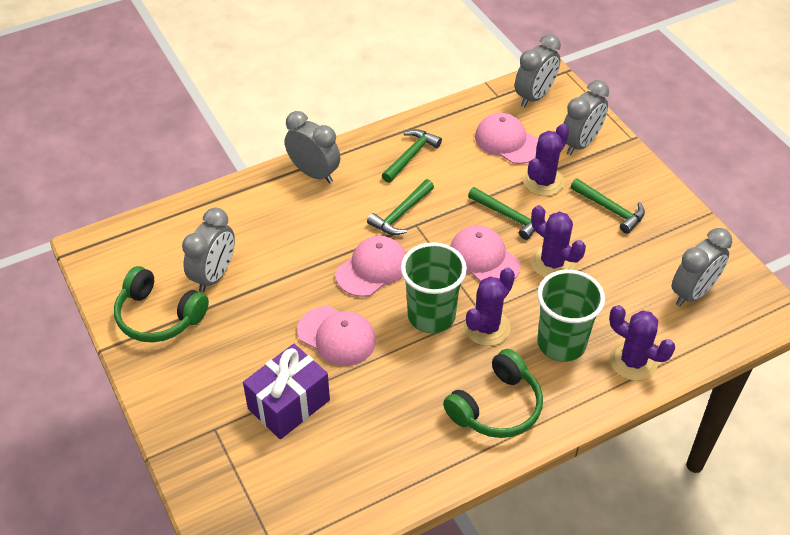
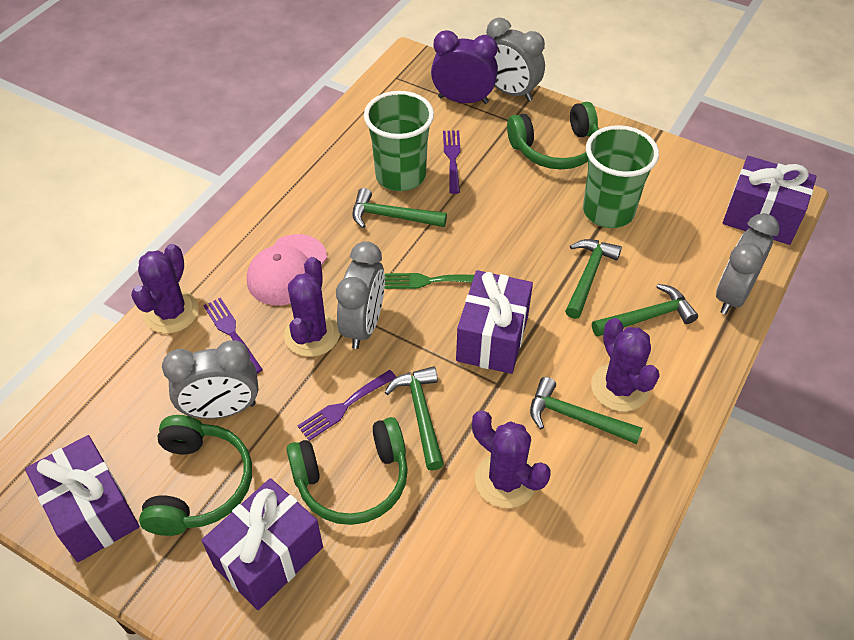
green fork: 0 -> 1
green hammer: 4 -> 5
green headphones: 2 -> 3
grey clock: 5 -> 4
pink cap: 4 -> 1
purple clock: 0 -> 1
purple fork: 0 -> 3
purple gift: 1 -> 4

